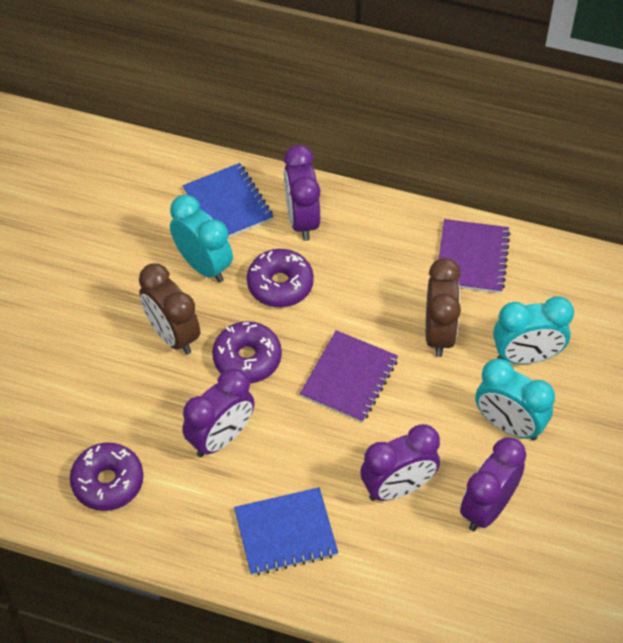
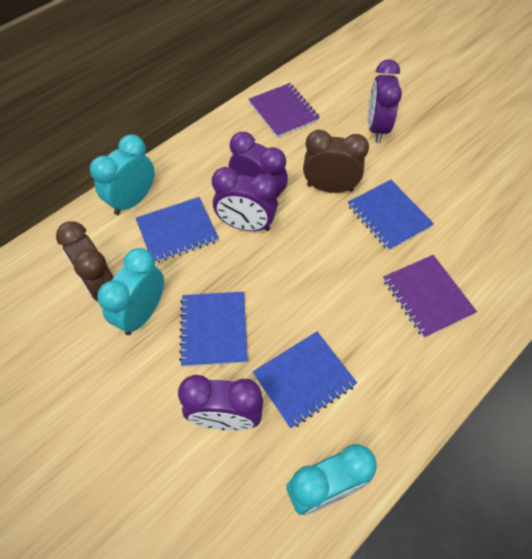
blue notebook: 2 -> 4
purple donut: 3 -> 0

